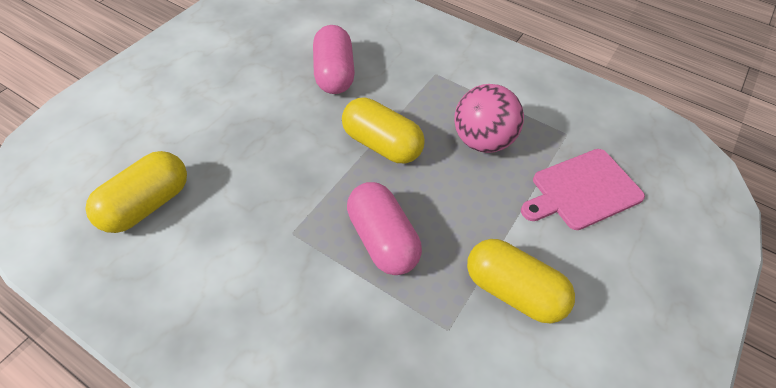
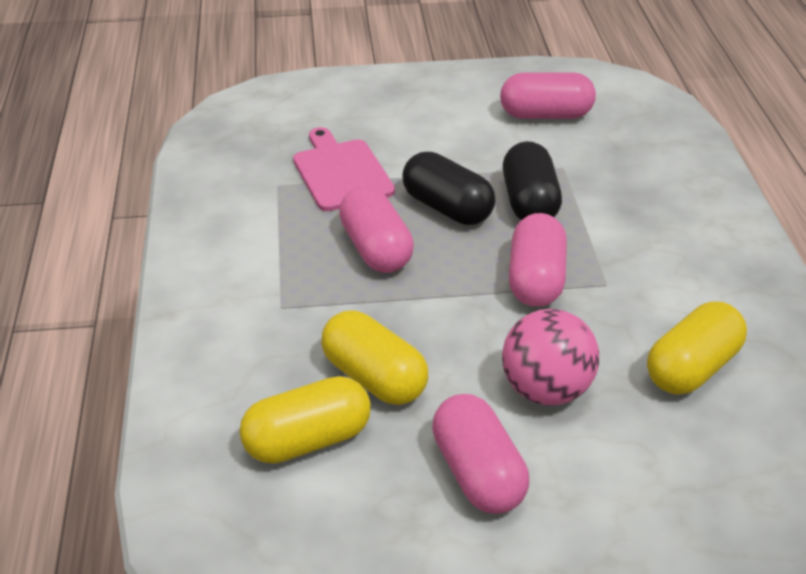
black capsule: 0 -> 2
pink capsule: 2 -> 4

